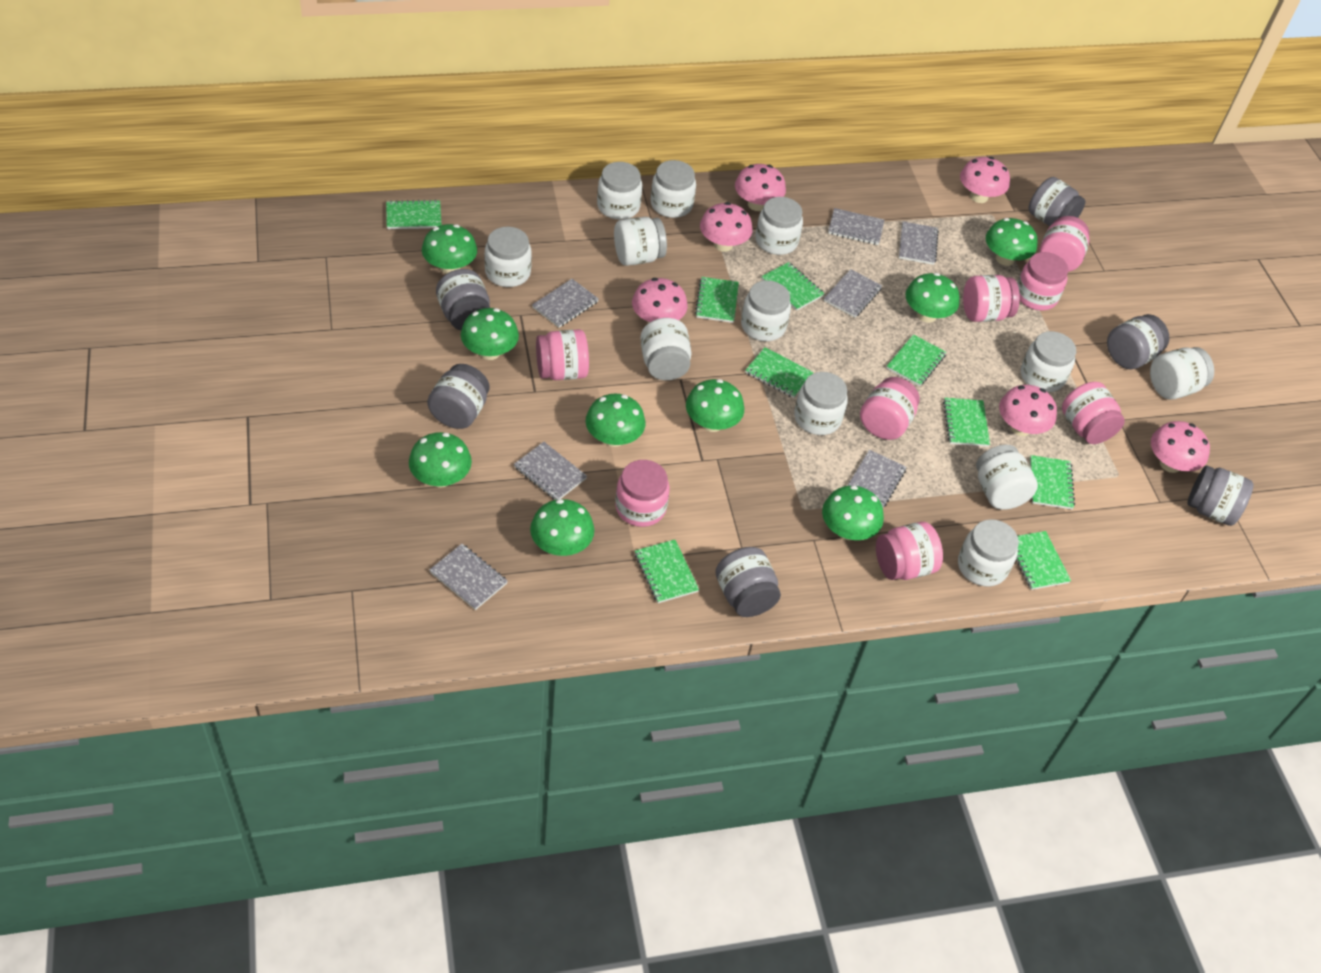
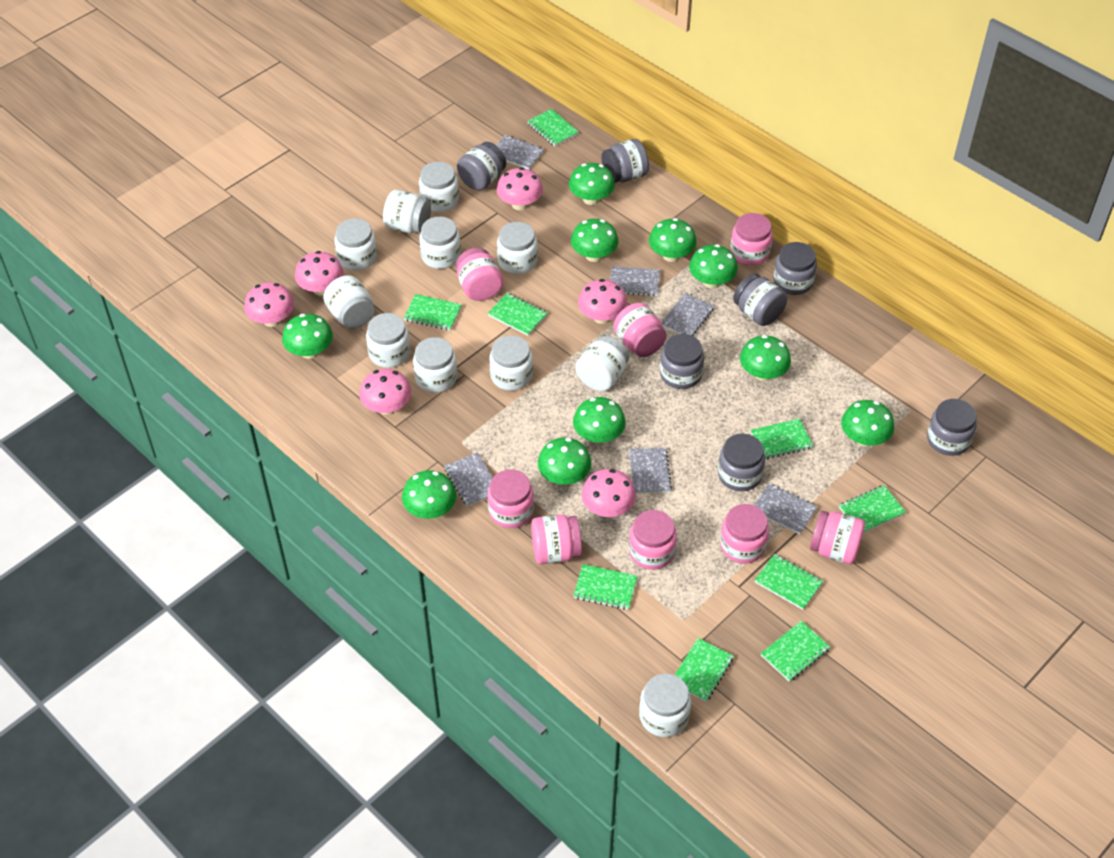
green mushroom: 9 -> 10
grey jar: 6 -> 7
grey notebook: 7 -> 6
white jar: 12 -> 11

